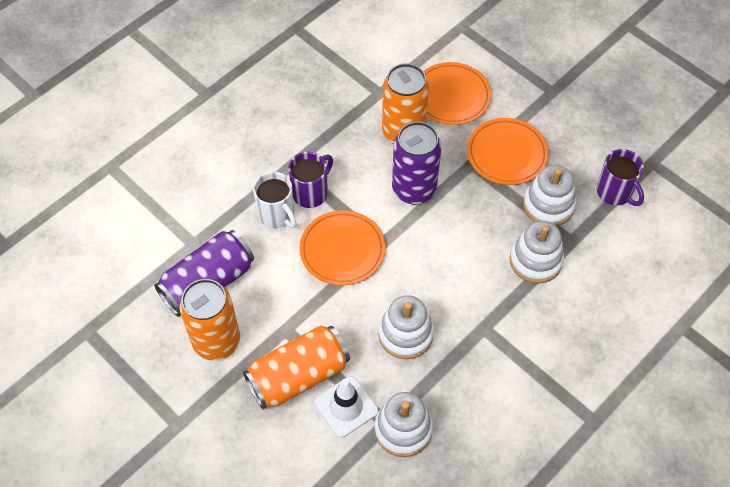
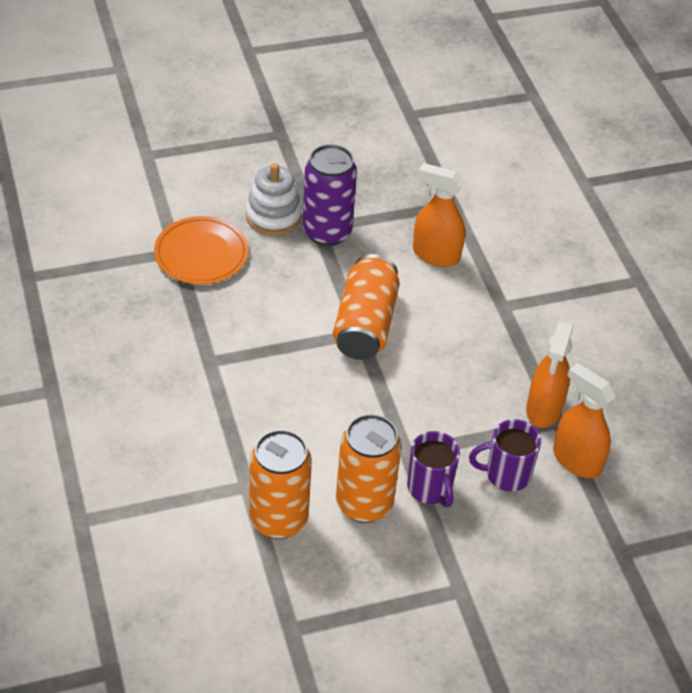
orange plate: 3 -> 1
orange spray bottle: 0 -> 3
purple can: 2 -> 1
white mug: 1 -> 0
white stacking toy: 4 -> 1
white traffic cone: 1 -> 0

